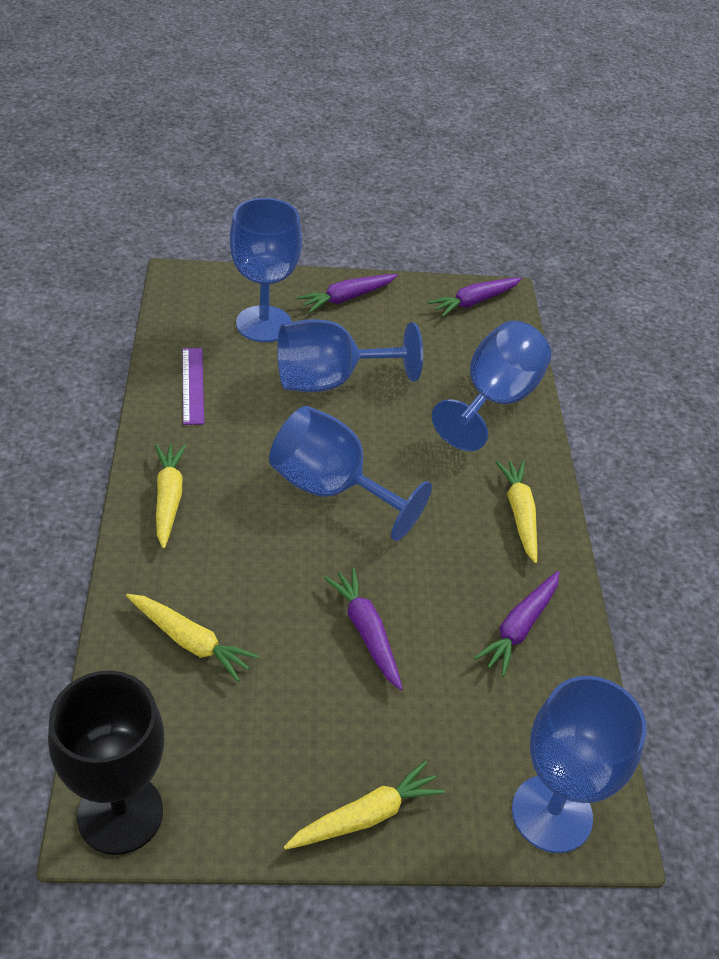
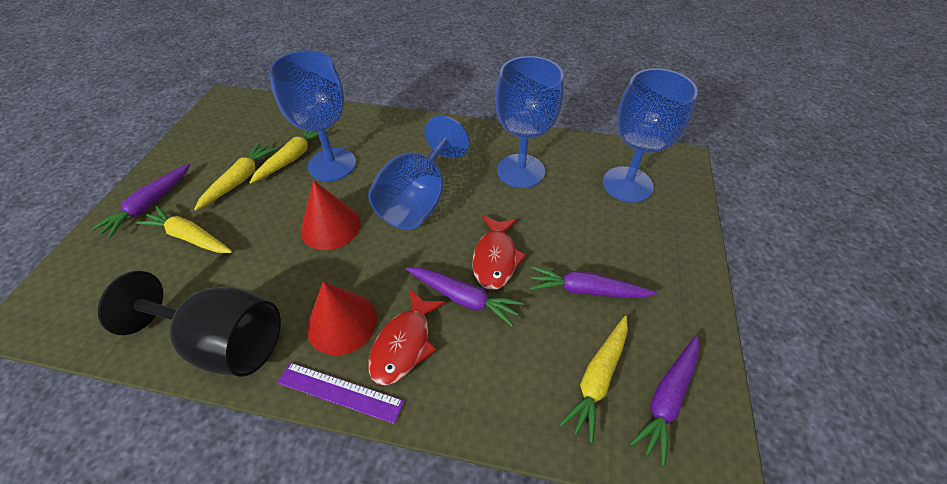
blue goblet: 5 -> 4
red cone: 0 -> 2
red fish: 0 -> 2

